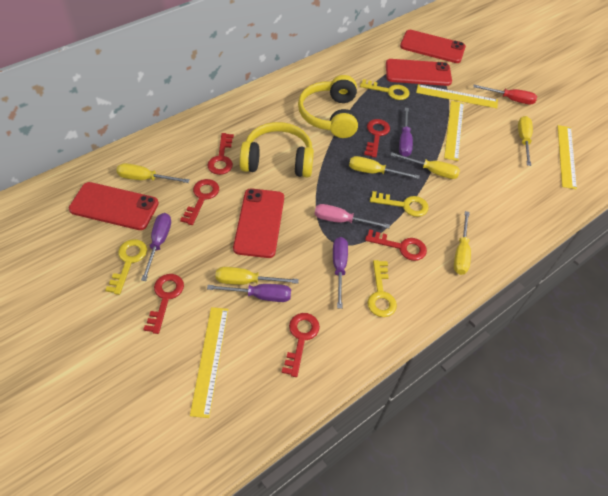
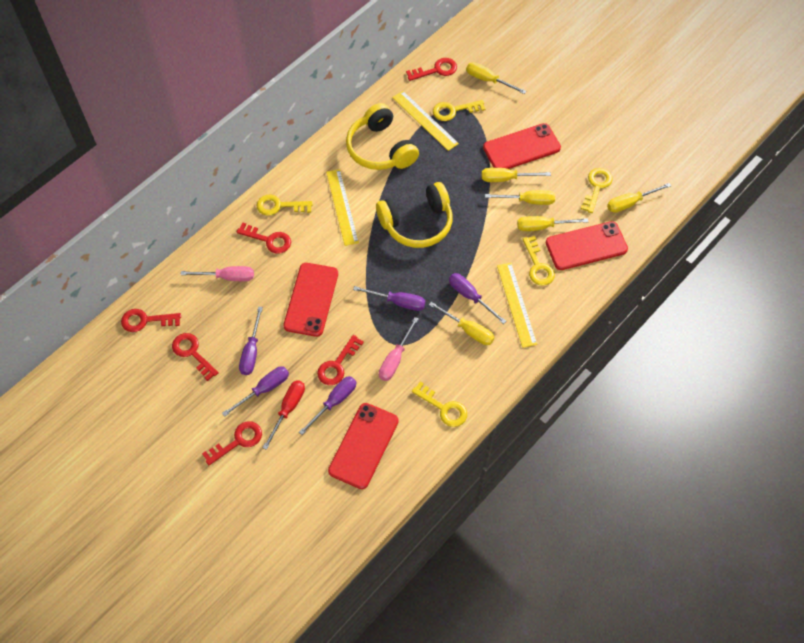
pink screwdriver: 1 -> 2
purple screwdriver: 4 -> 5
yellow key: 4 -> 5
yellow ruler: 4 -> 3

